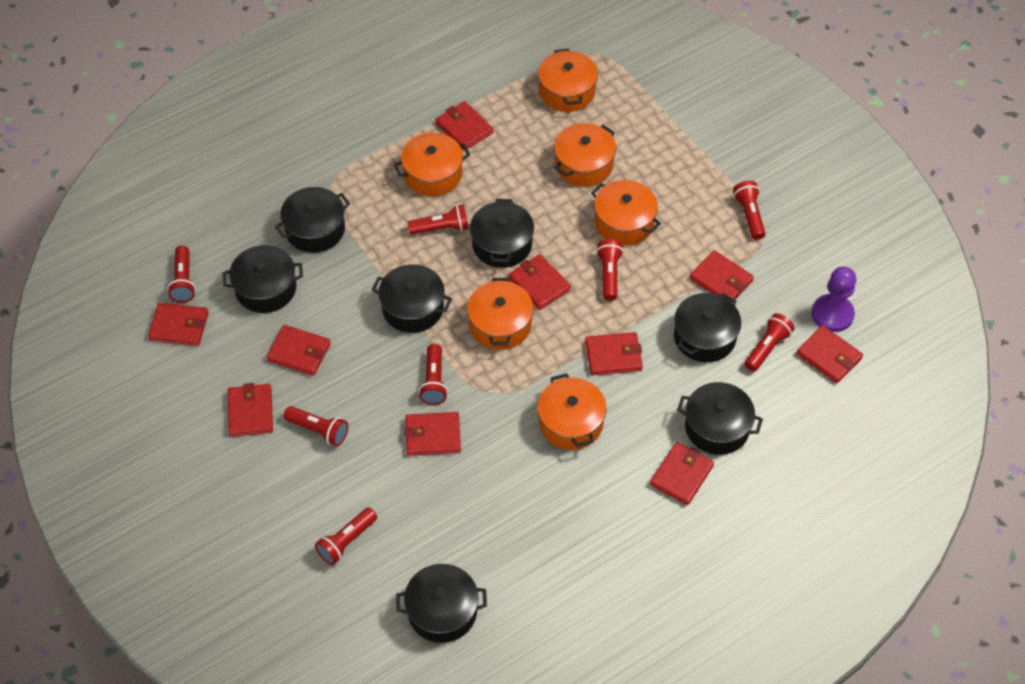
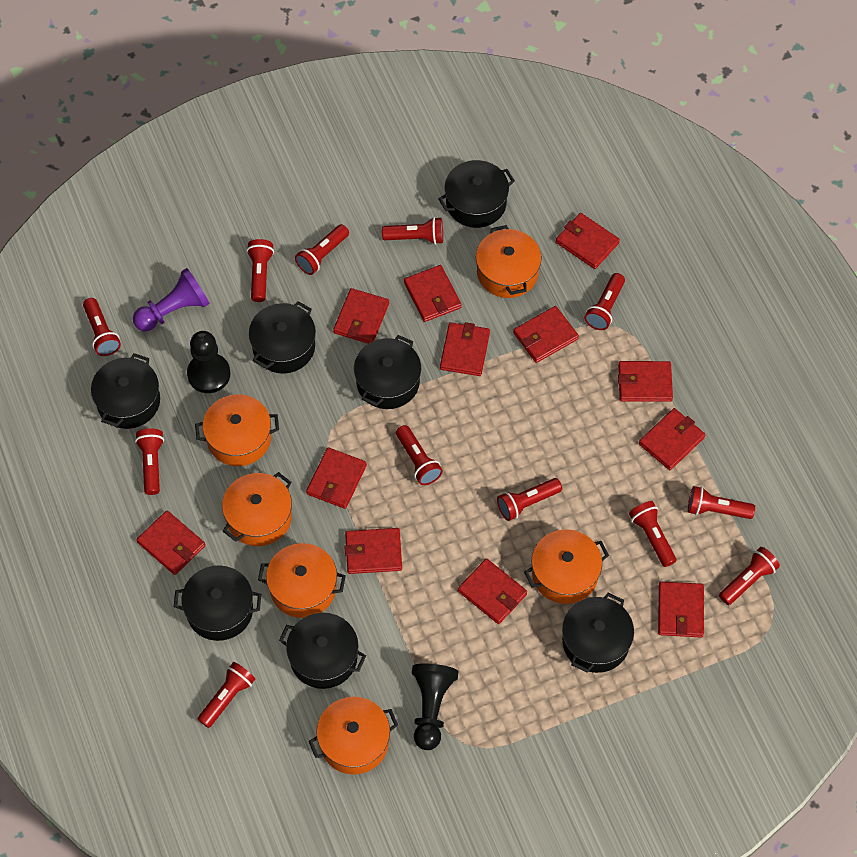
black pawn: 0 -> 2
red flashlight: 8 -> 12
red wallet: 10 -> 12

